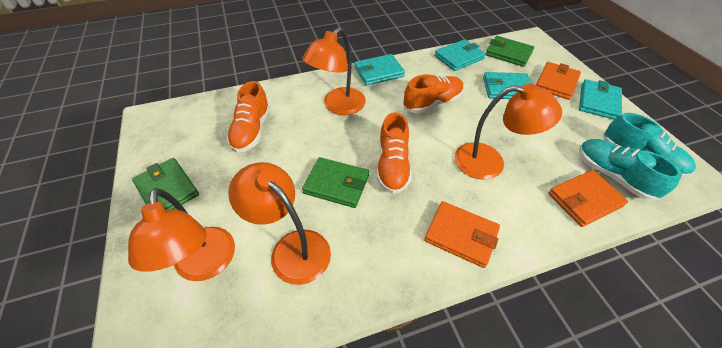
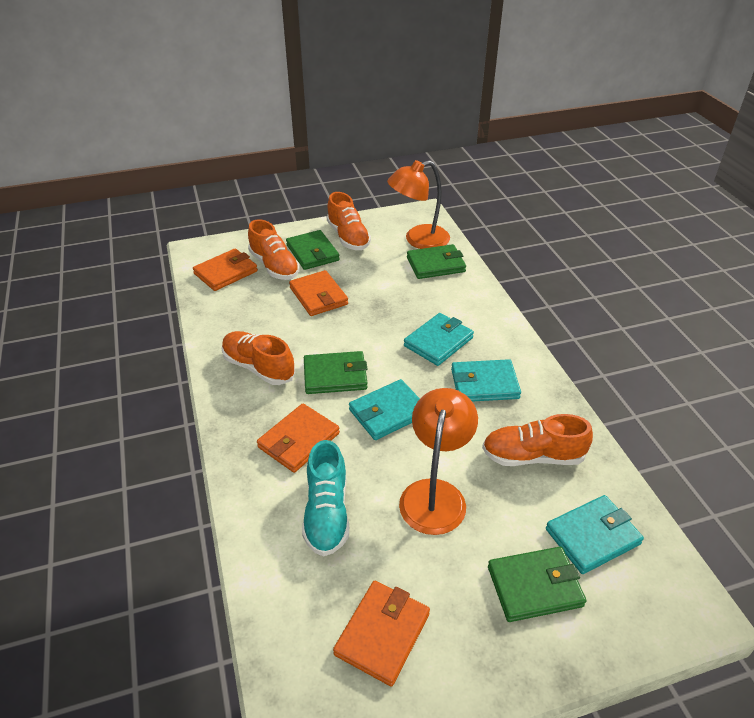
green wallet: 3 -> 4
orange lamp: 4 -> 2
orange shoe: 3 -> 4
orange wallet: 3 -> 4
turquoise shoe: 2 -> 1

